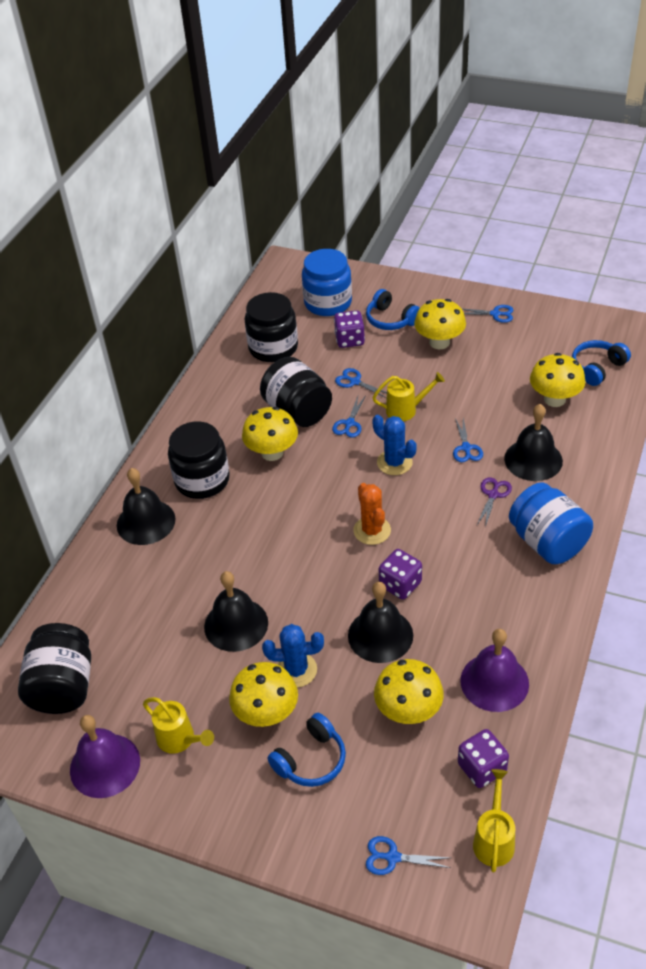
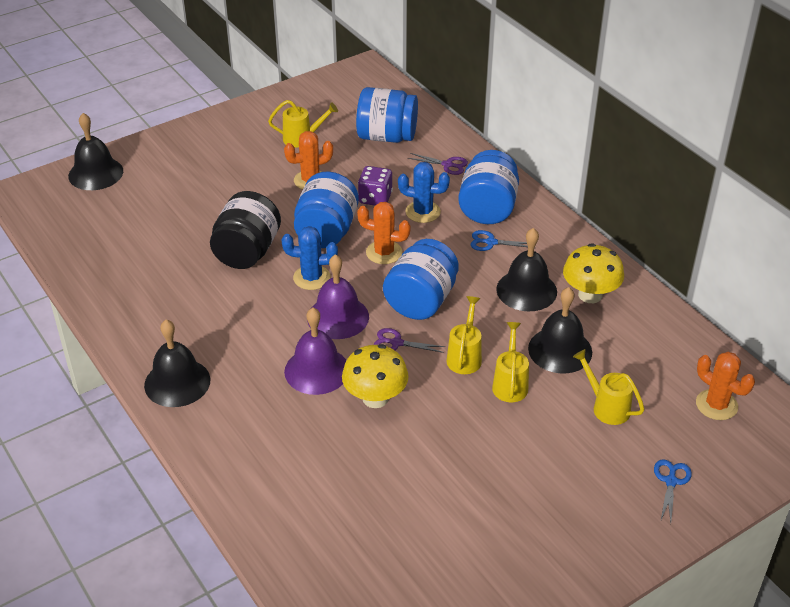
black jar: 4 -> 1
blue headphones: 3 -> 0
blue jar: 2 -> 4
blue scissors: 5 -> 2
orange cactus: 1 -> 3
purple dice: 3 -> 1
purple scissors: 1 -> 2
yellow mushroom: 5 -> 2
yellow watering can: 3 -> 4

